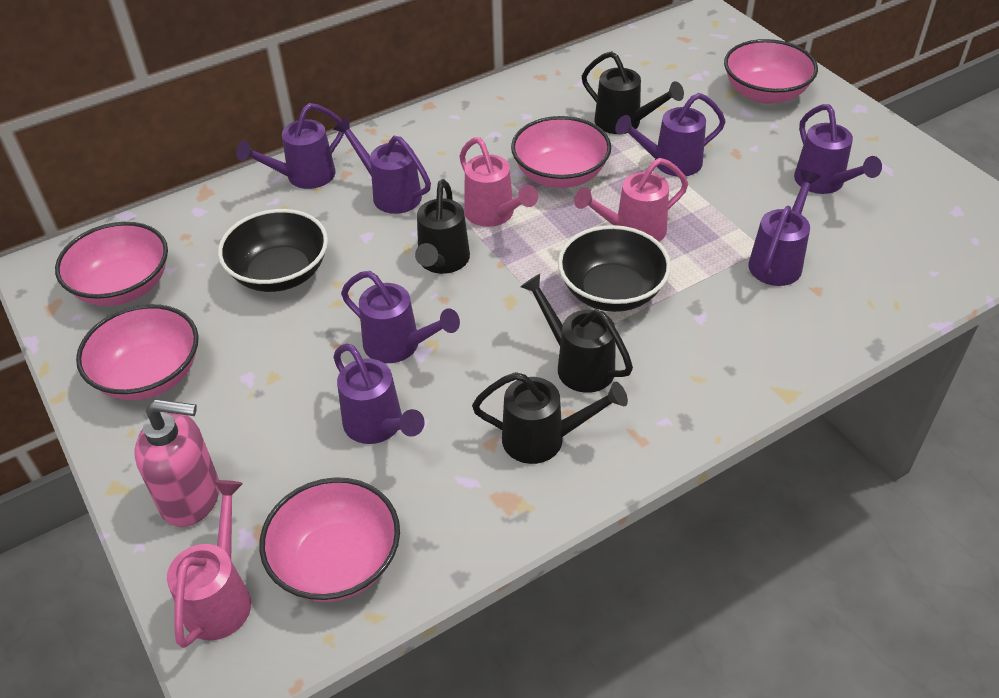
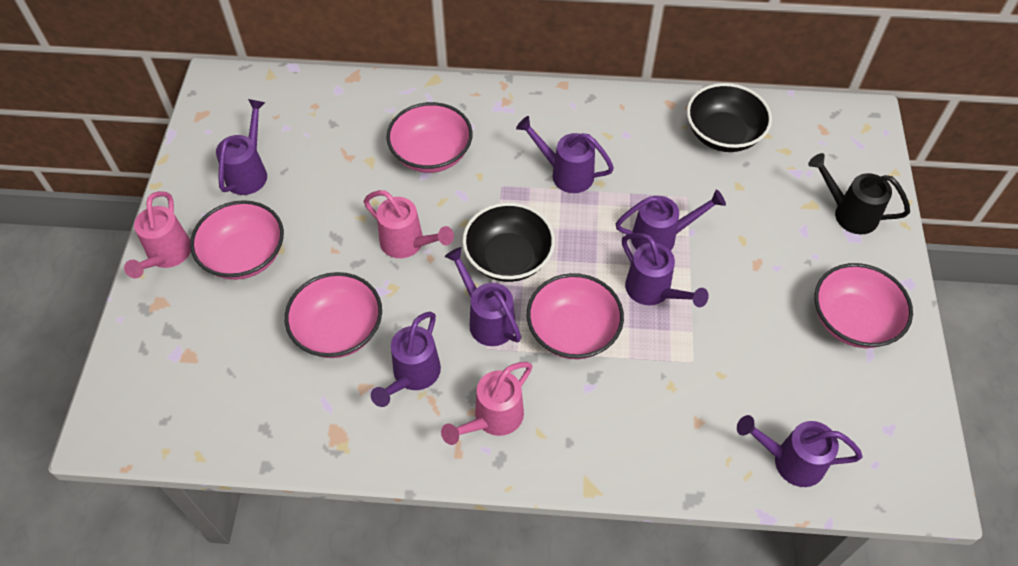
black watering can: 4 -> 1
pink soap dispenser: 1 -> 0

